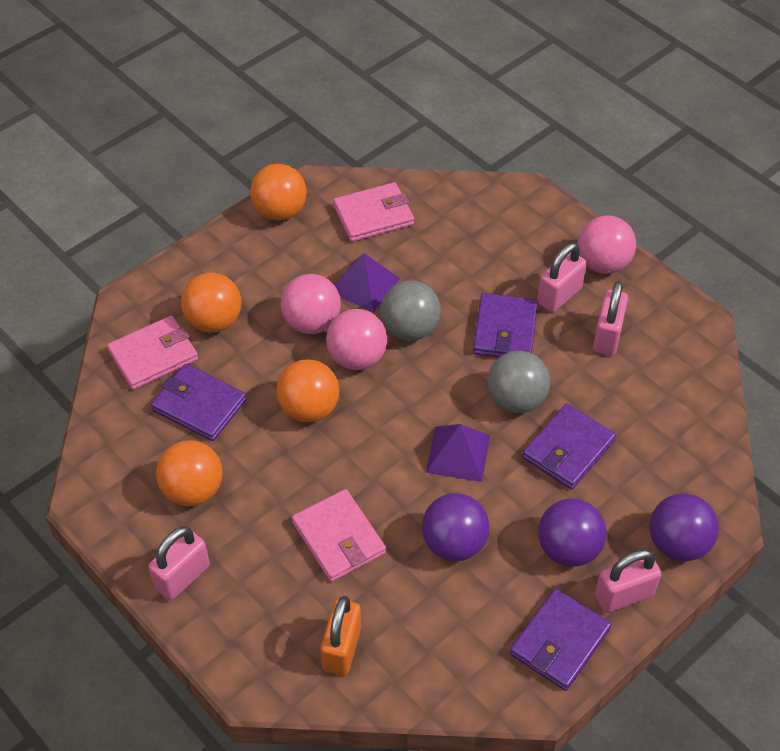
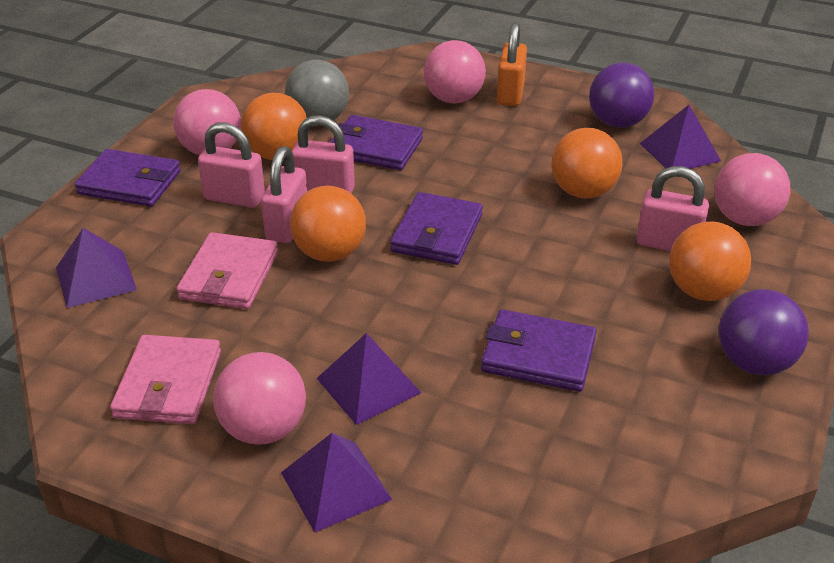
grey ball: 2 -> 1
pink ball: 3 -> 4
pink wallet: 3 -> 2
purple ball: 3 -> 2
purple pyramid: 2 -> 4

